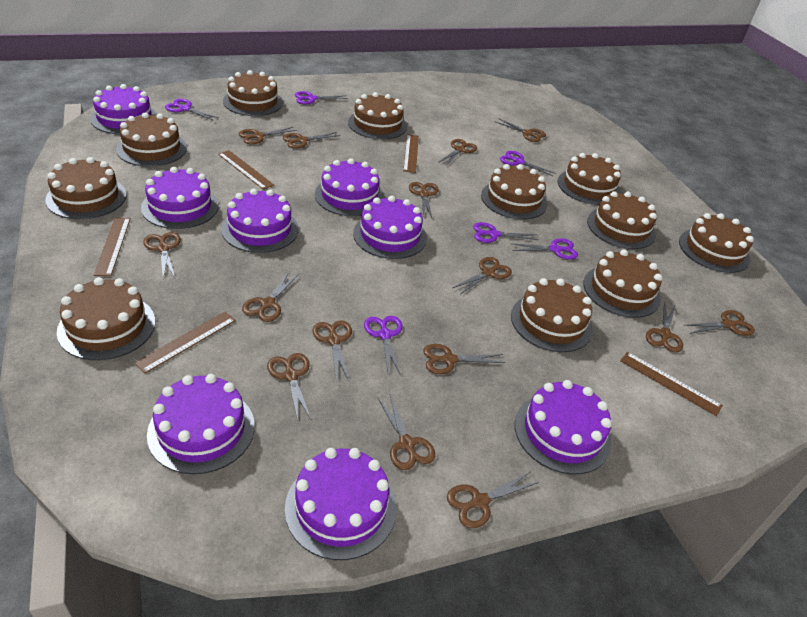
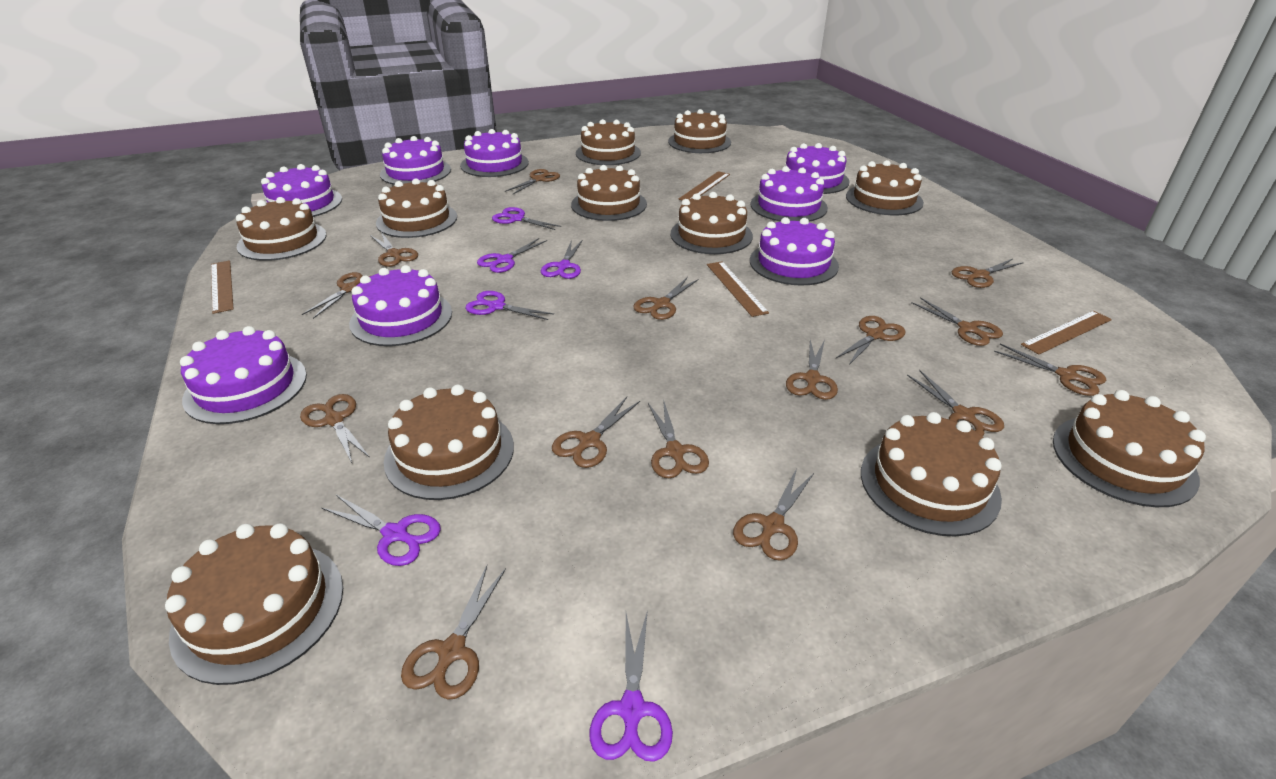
brown ruler: 5 -> 4

